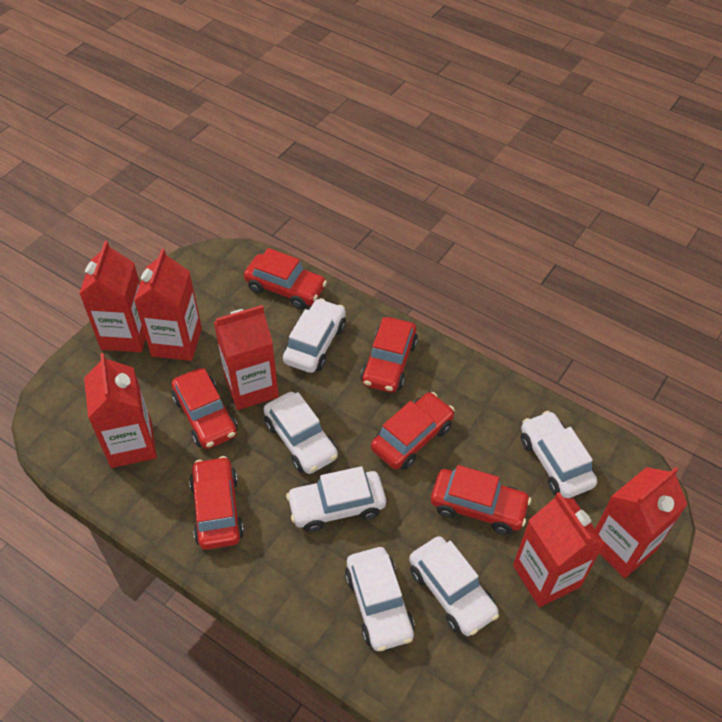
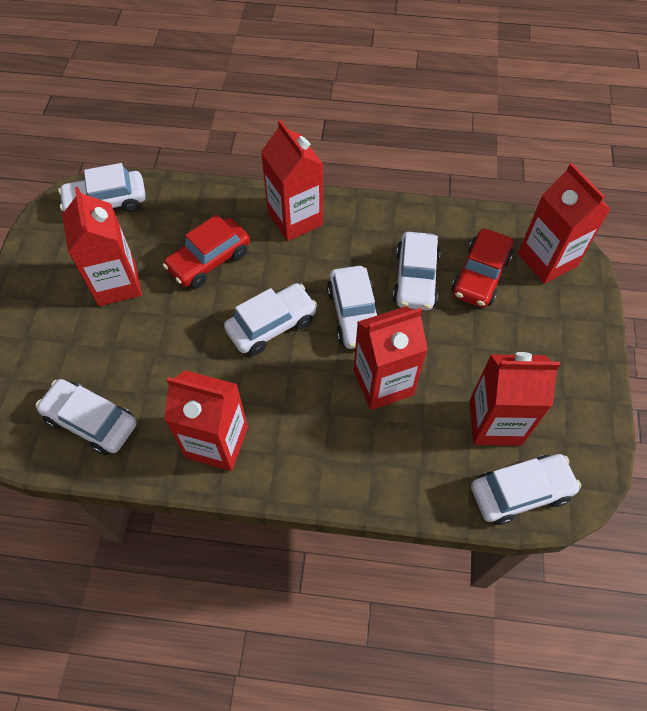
red car: 6 -> 2

